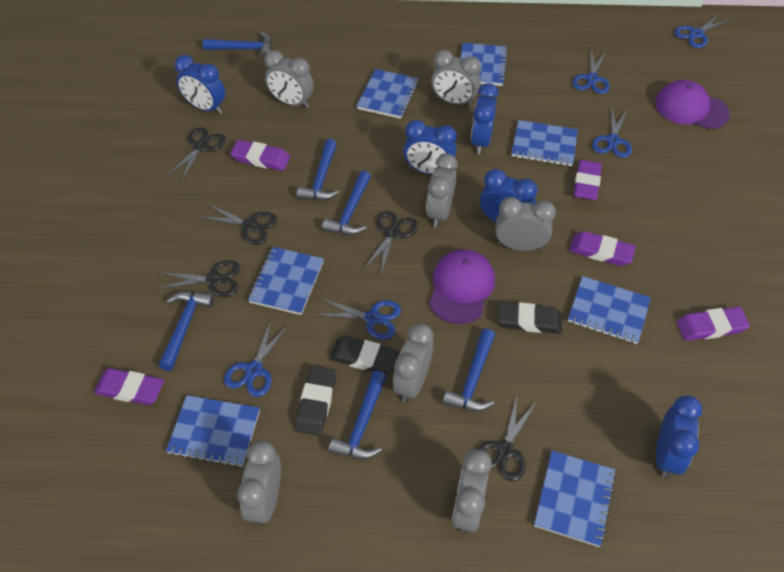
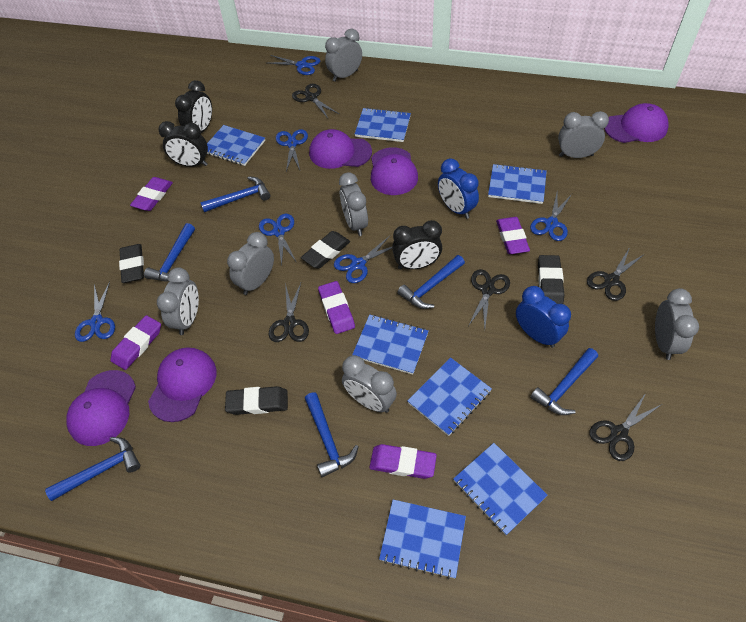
black clock: 0 -> 3
black eraser: 3 -> 4
blue clock: 5 -> 2
blue scissors: 5 -> 6
purple cap: 2 -> 5

